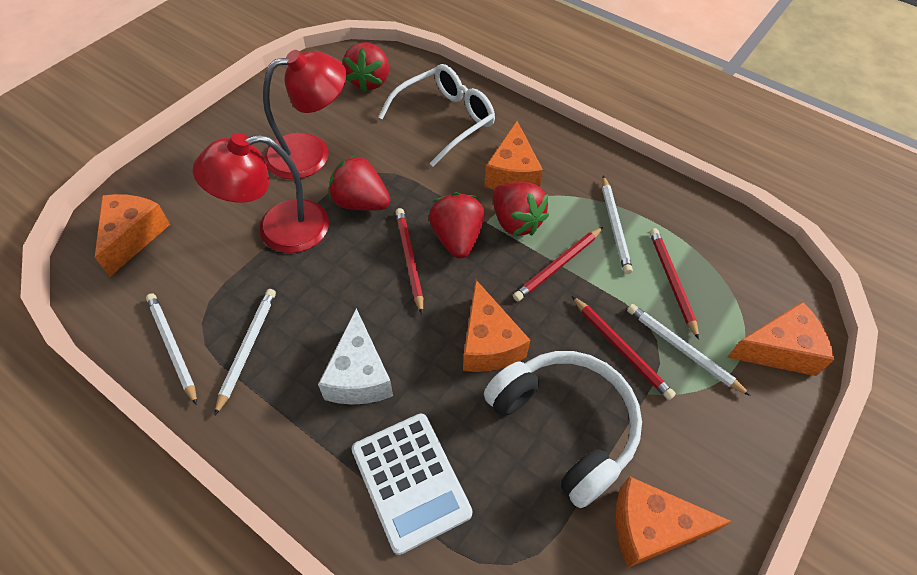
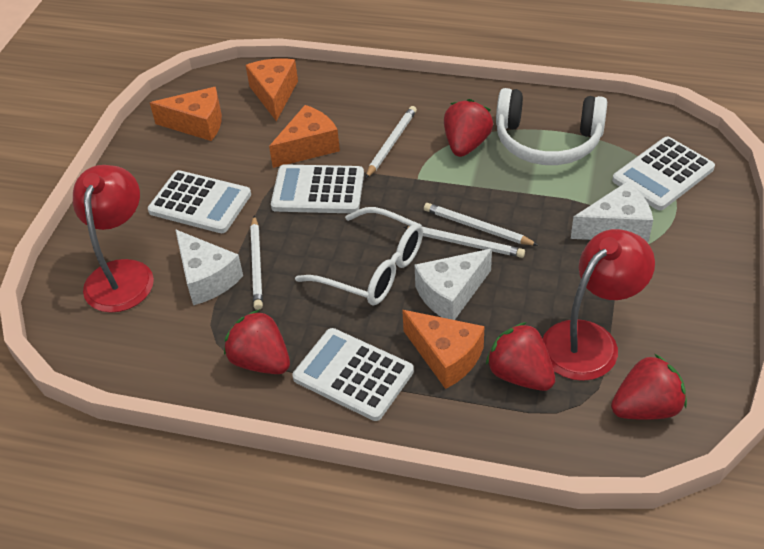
orange cheese: 5 -> 4
red pencil: 4 -> 0
white calculator: 1 -> 4
white cheese: 1 -> 3

